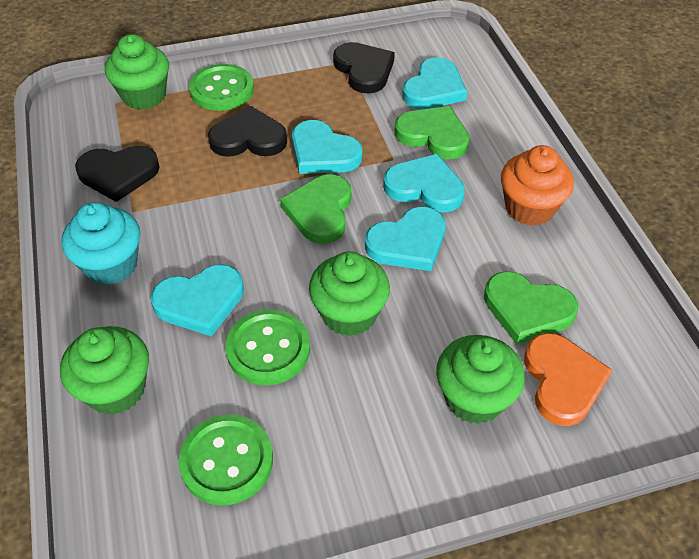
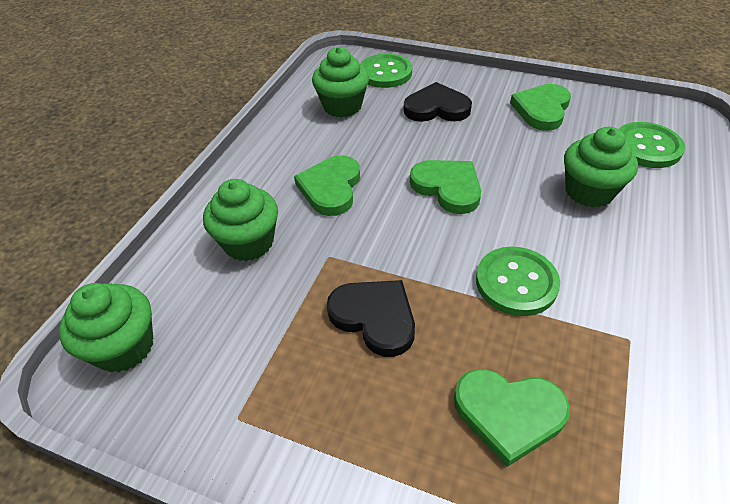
black heart: 3 -> 2
green heart: 3 -> 4
orange cupcake: 1 -> 0
orange heart: 1 -> 0
turquoise cupcake: 1 -> 0
turquoise heart: 5 -> 0

